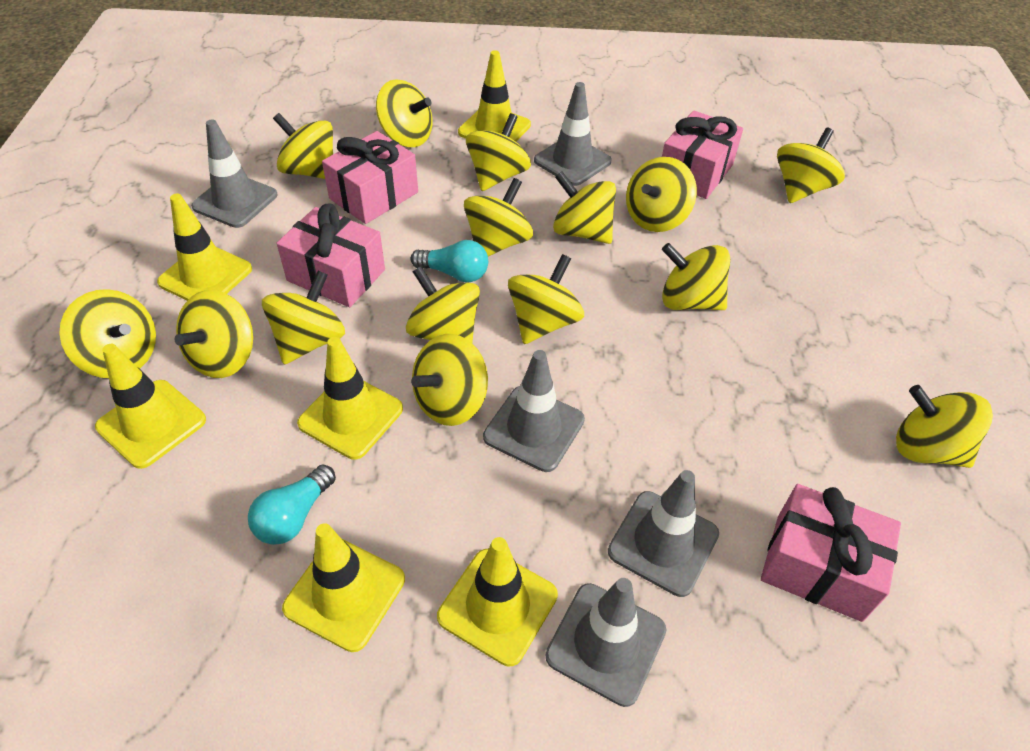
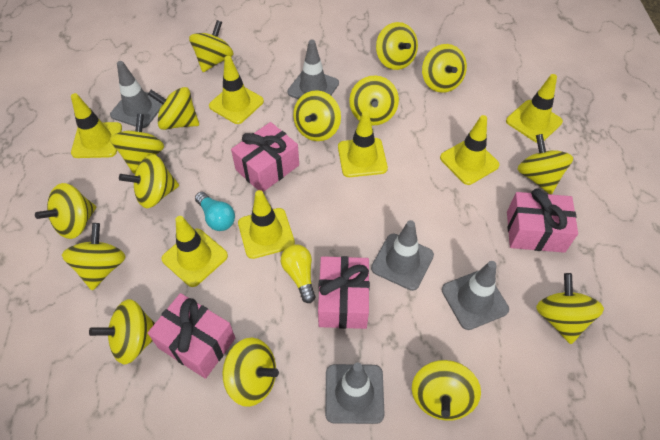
turquoise light bulb: 2 -> 1
yellow light bulb: 0 -> 1
yellow traffic cone: 6 -> 7

